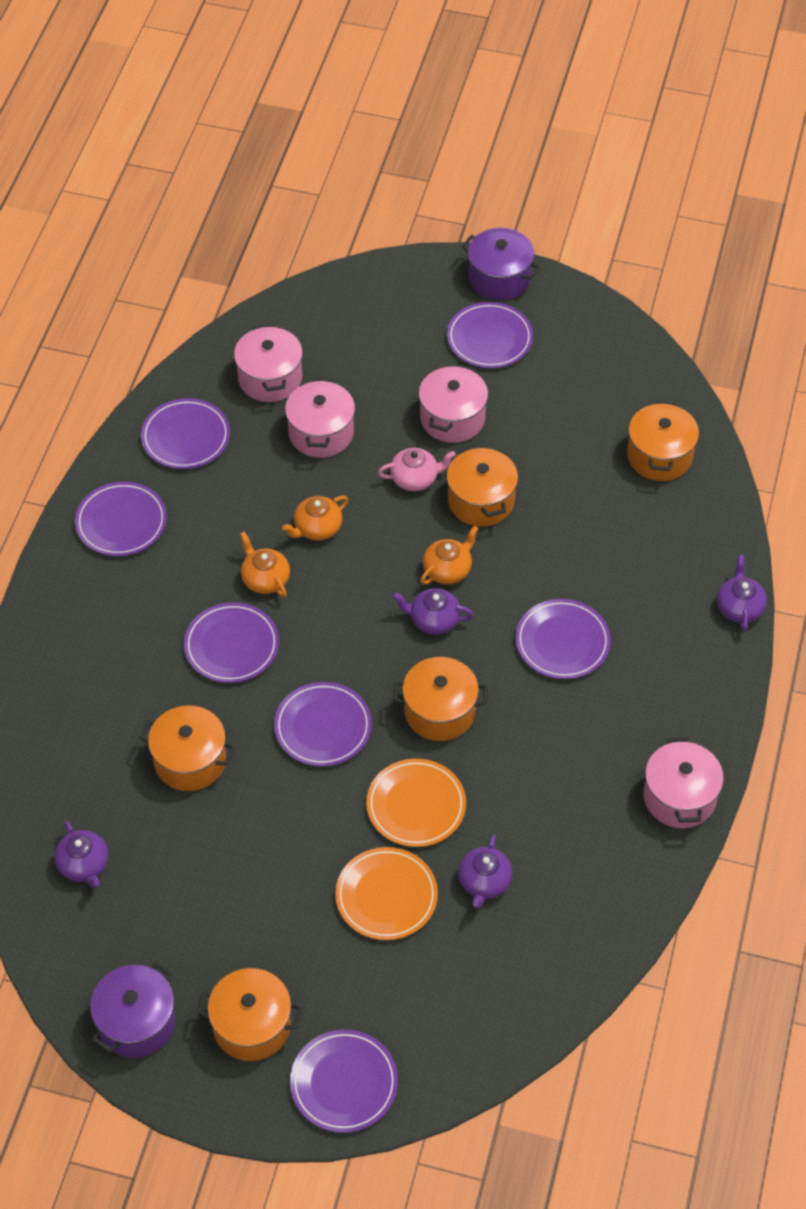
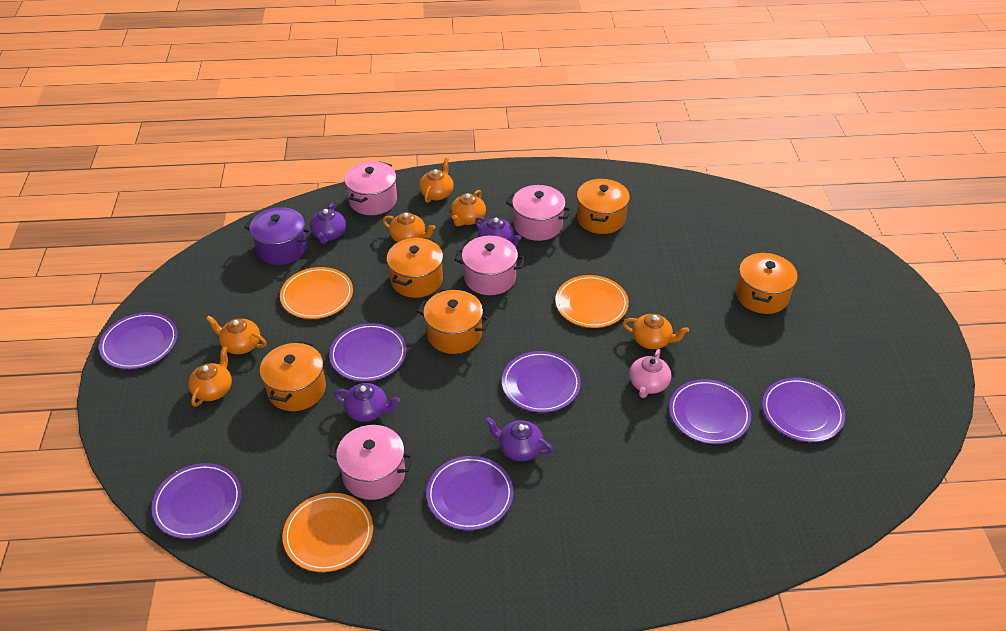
orange plate: 2 -> 3
orange teapot: 3 -> 6
purple pot: 2 -> 1

